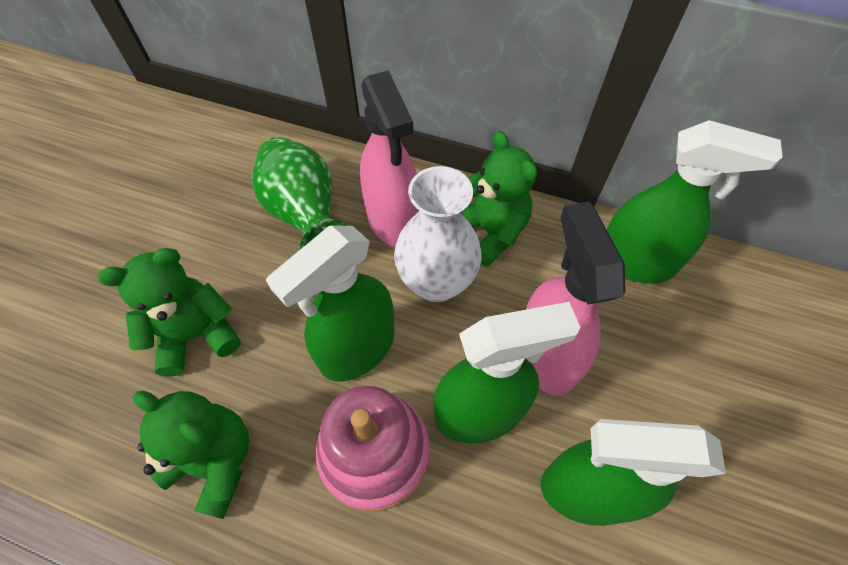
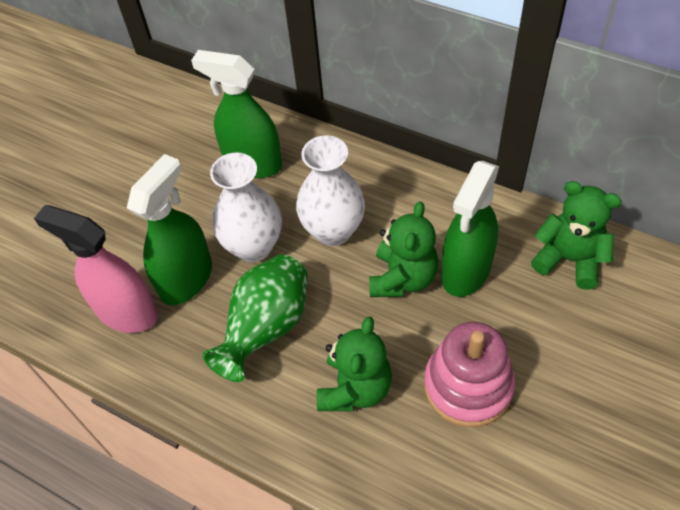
green spray bottle: 4 -> 3
pink spray bottle: 2 -> 1
white vase: 1 -> 2

